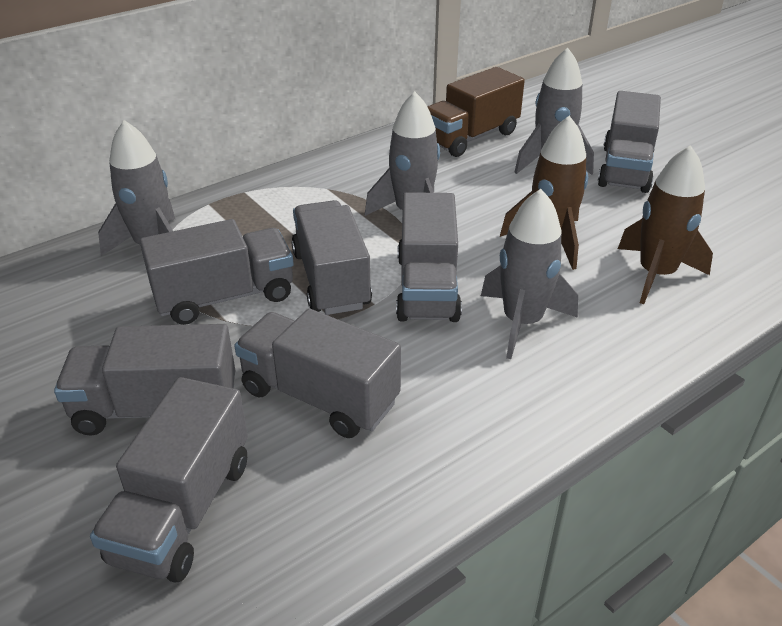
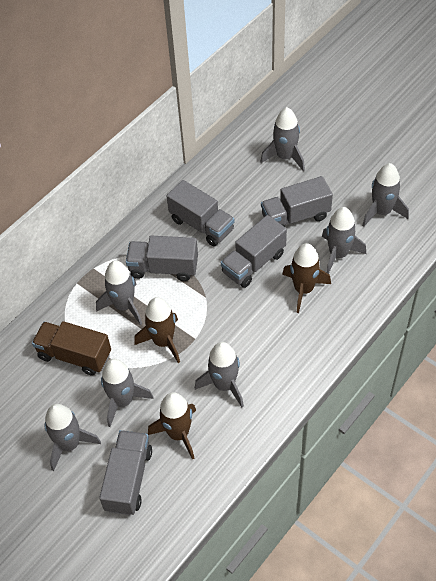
brown rocket: 2 -> 3
grey rocket: 4 -> 7
grey truck: 7 -> 5

